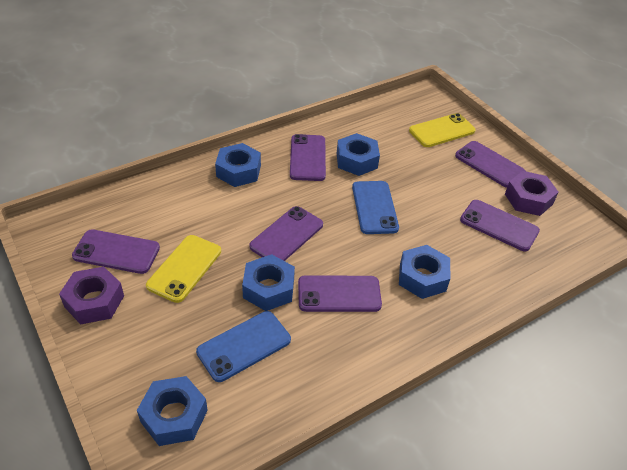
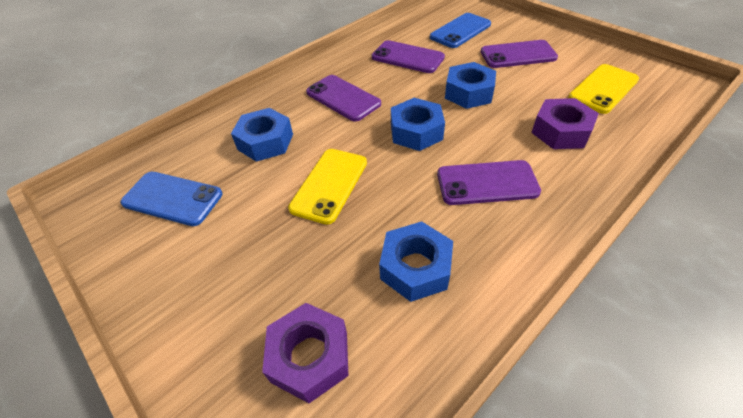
blue nut: 5 -> 4
purple phone: 6 -> 4

